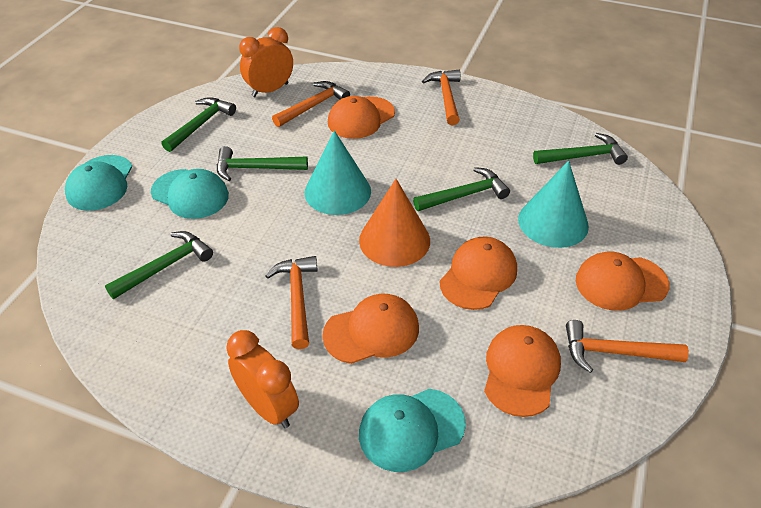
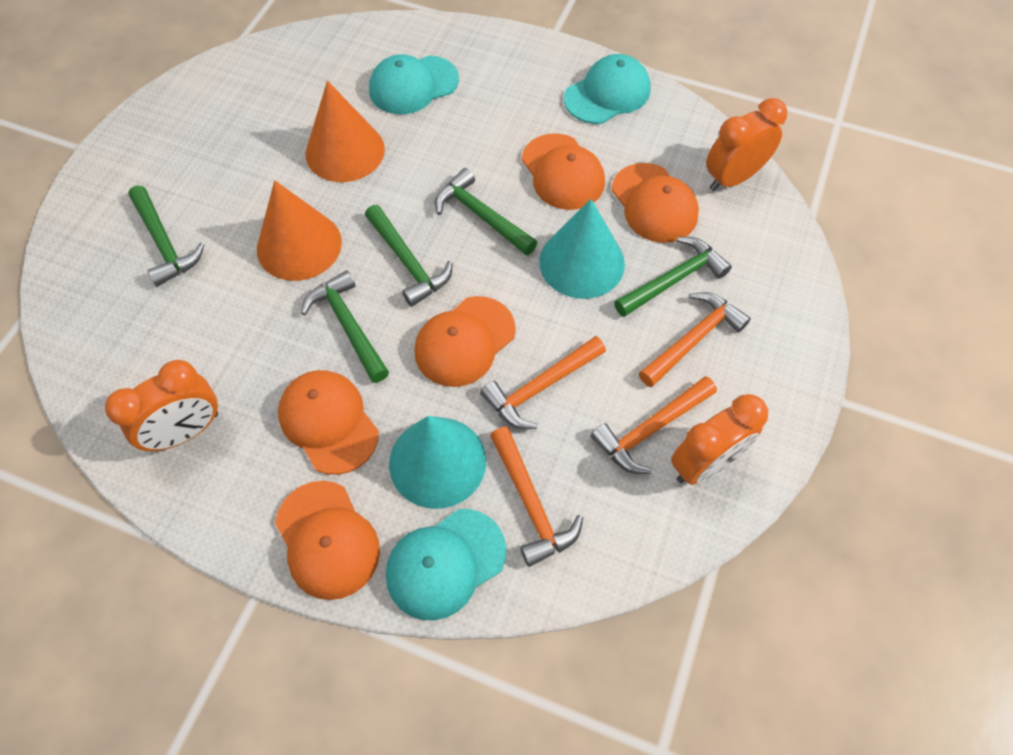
orange clock: 2 -> 3
orange cone: 1 -> 2

